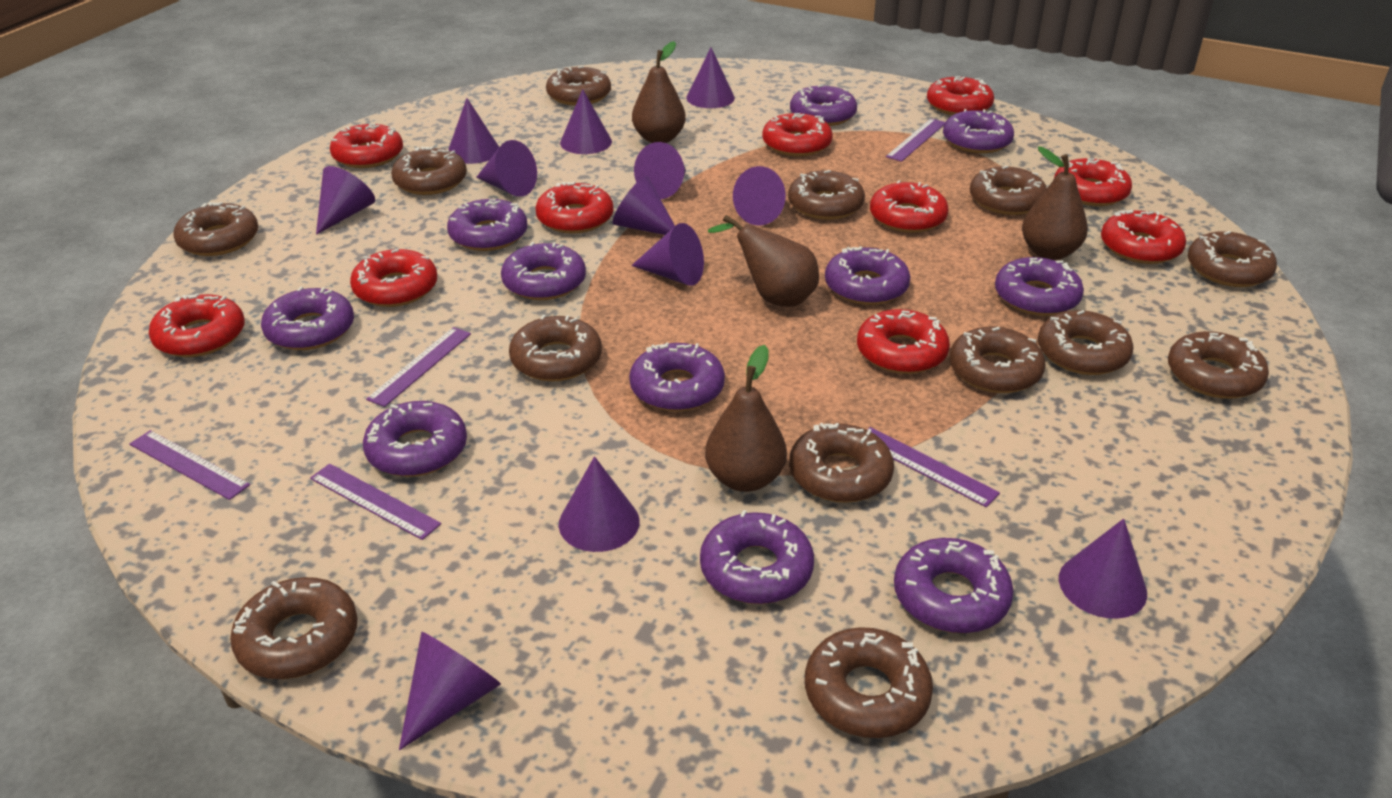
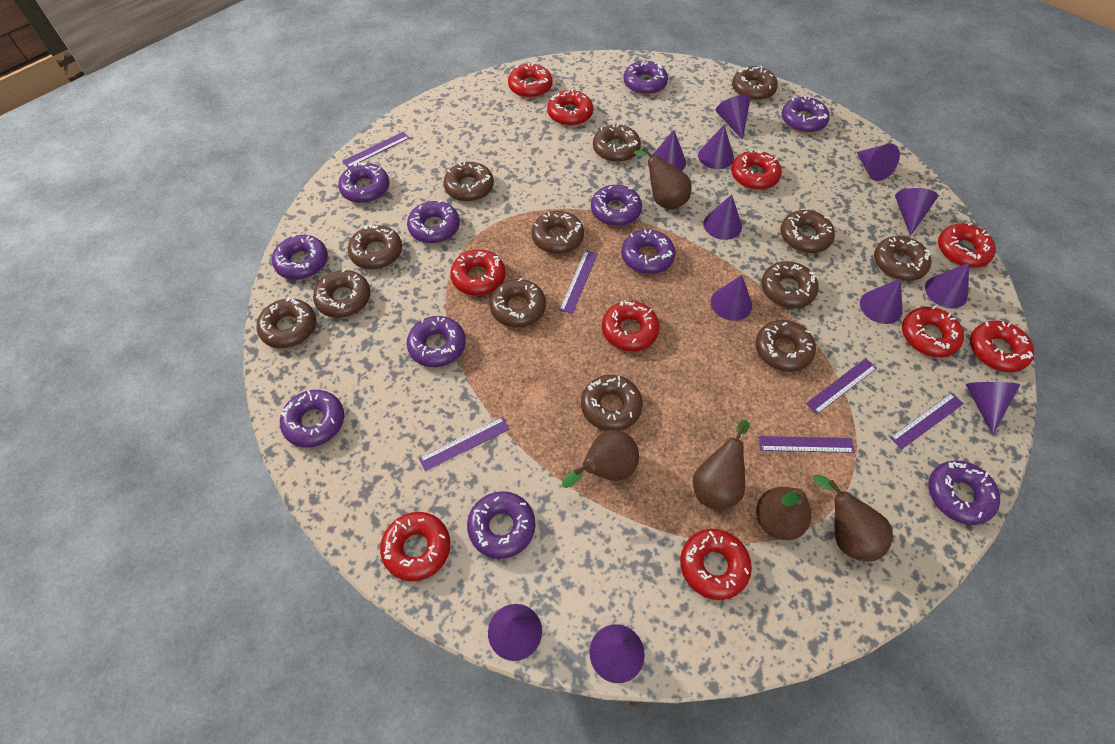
brown pear: 4 -> 5
purple ruler: 5 -> 6

